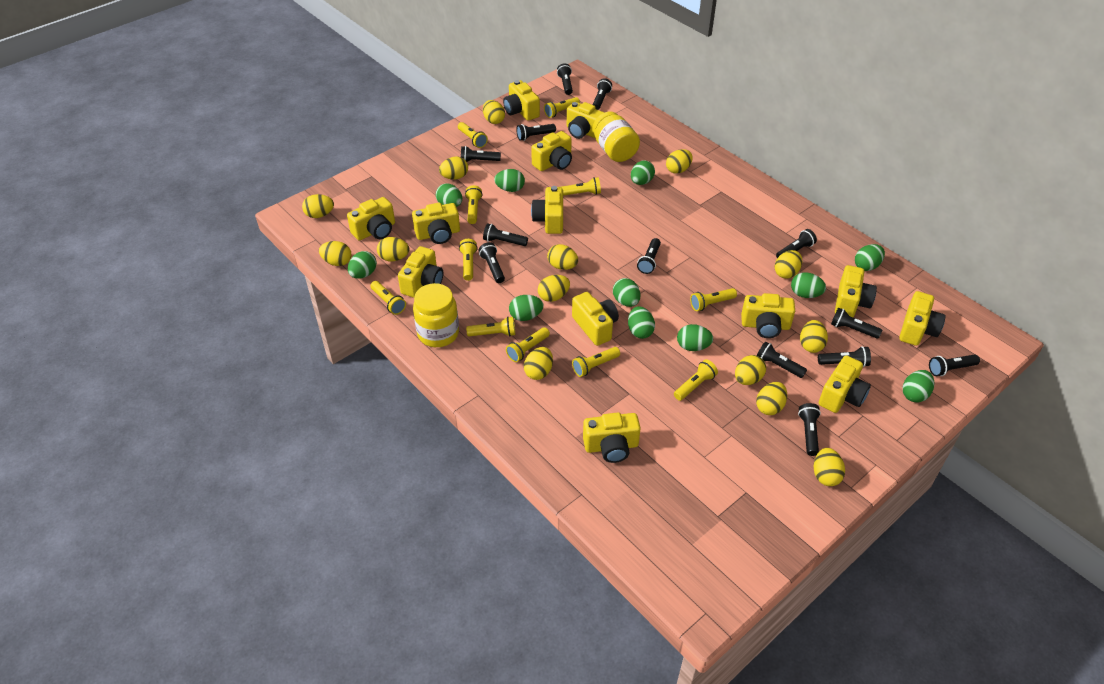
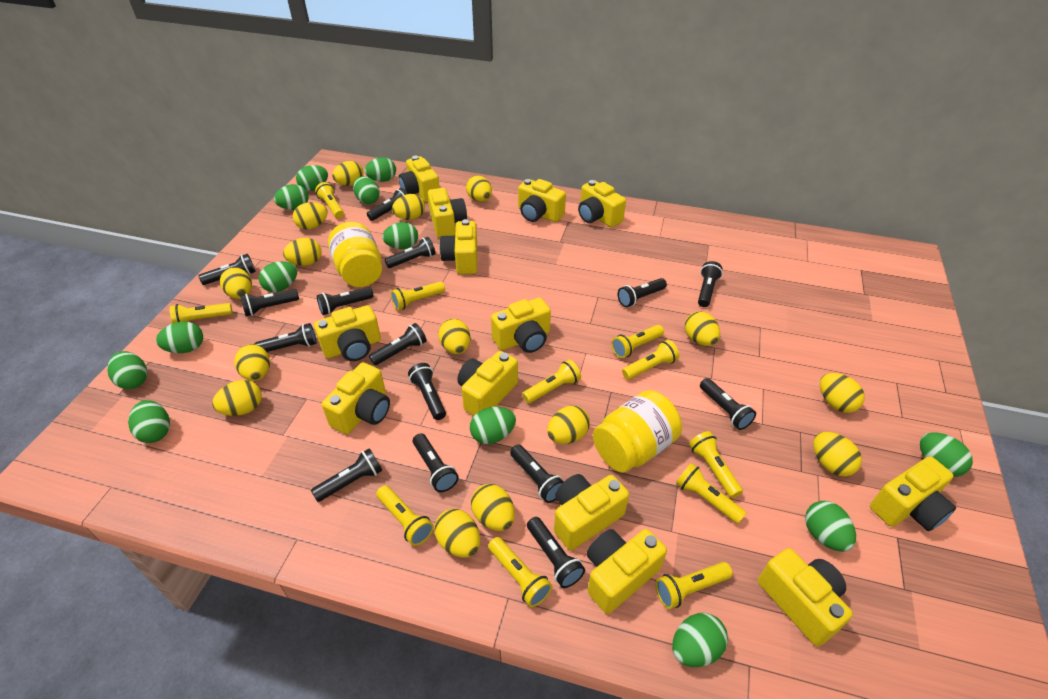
black flashlight: 13 -> 15
green egg: 11 -> 13
yellow egg: 14 -> 15

